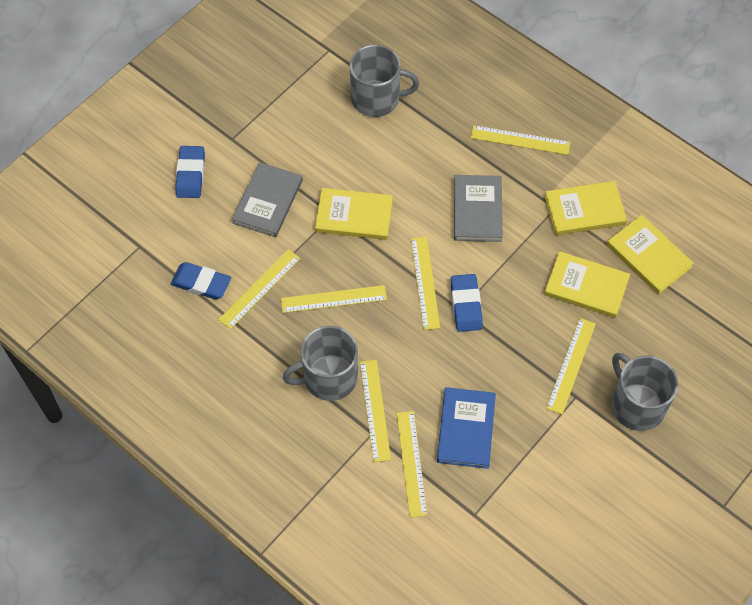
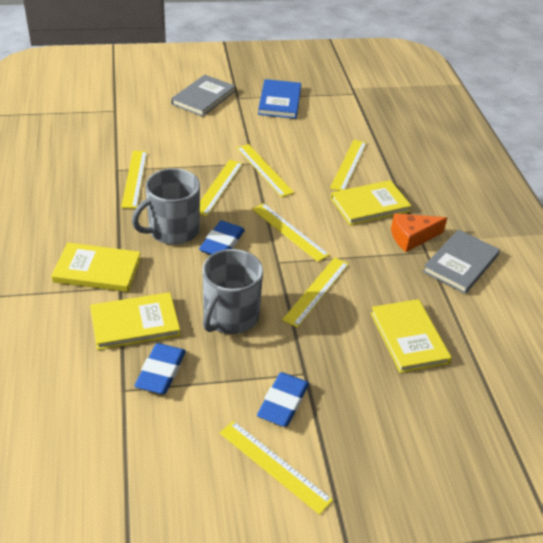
grey mug: 3 -> 2
orange cheese: 0 -> 1

